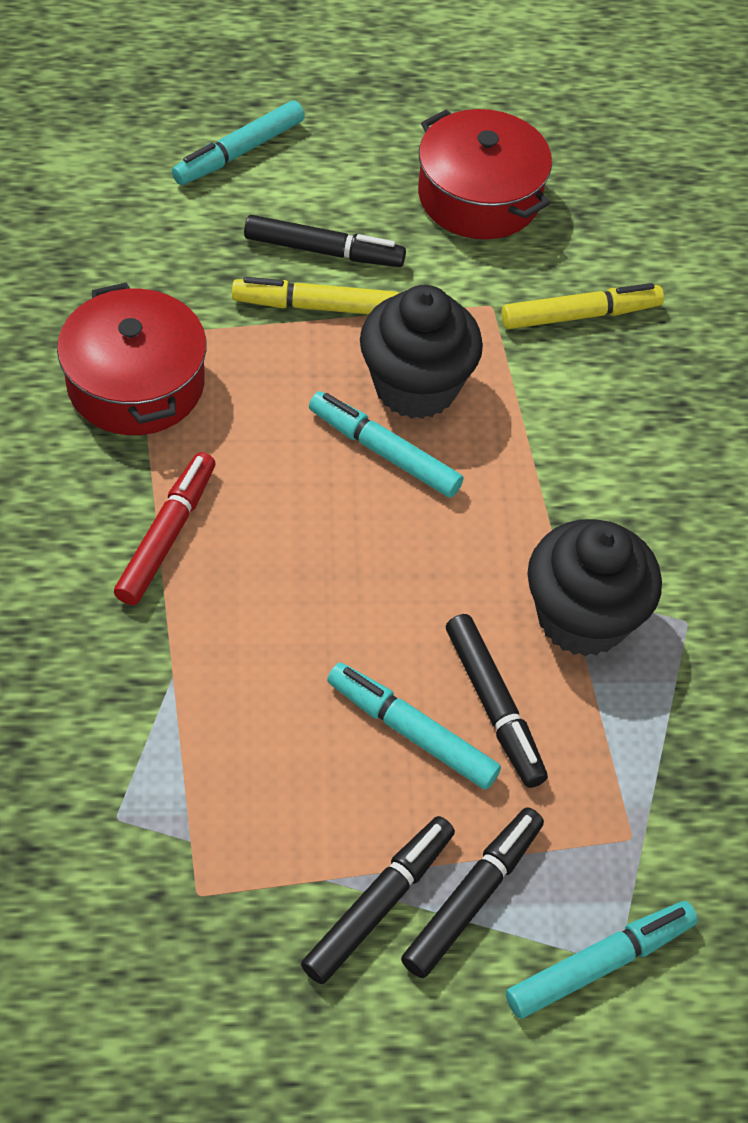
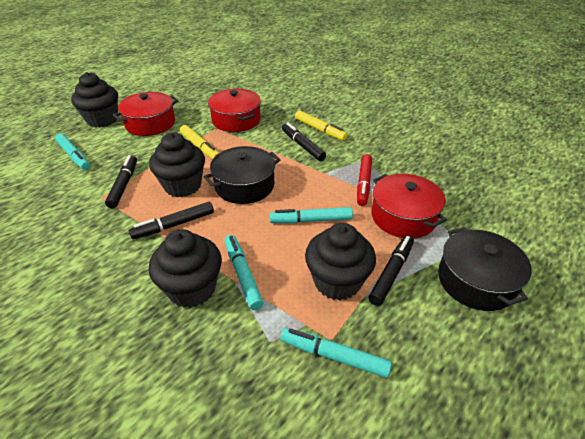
black cupcake: 2 -> 4
black pot: 0 -> 2
red pot: 2 -> 3

